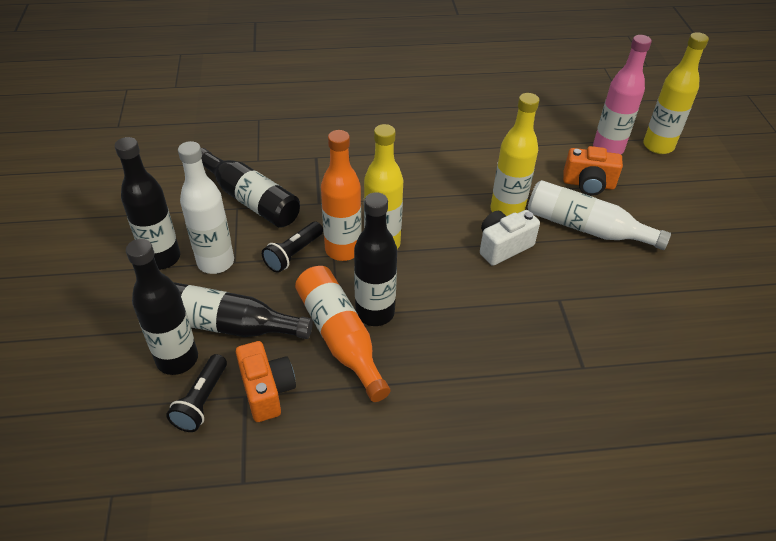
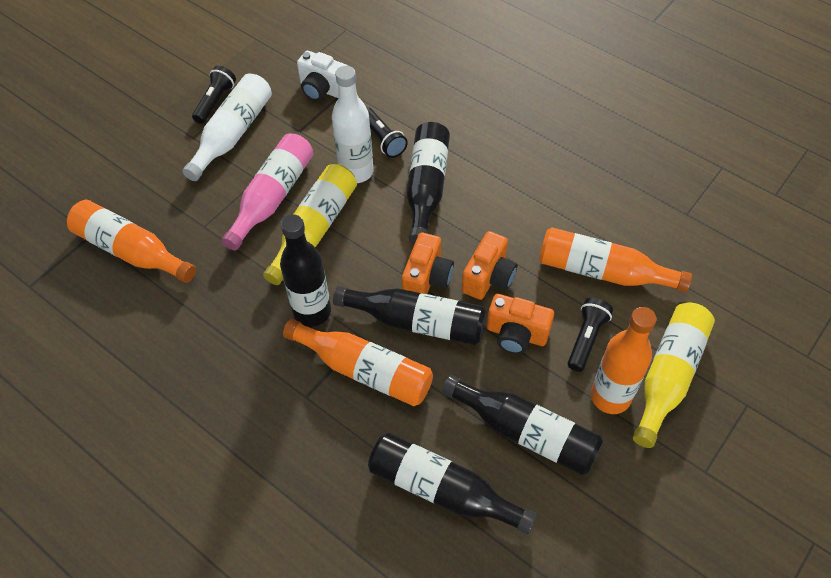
black flashlight: 2 -> 3
orange bottle: 2 -> 4
orange camera: 2 -> 3
yellow bottle: 3 -> 2

